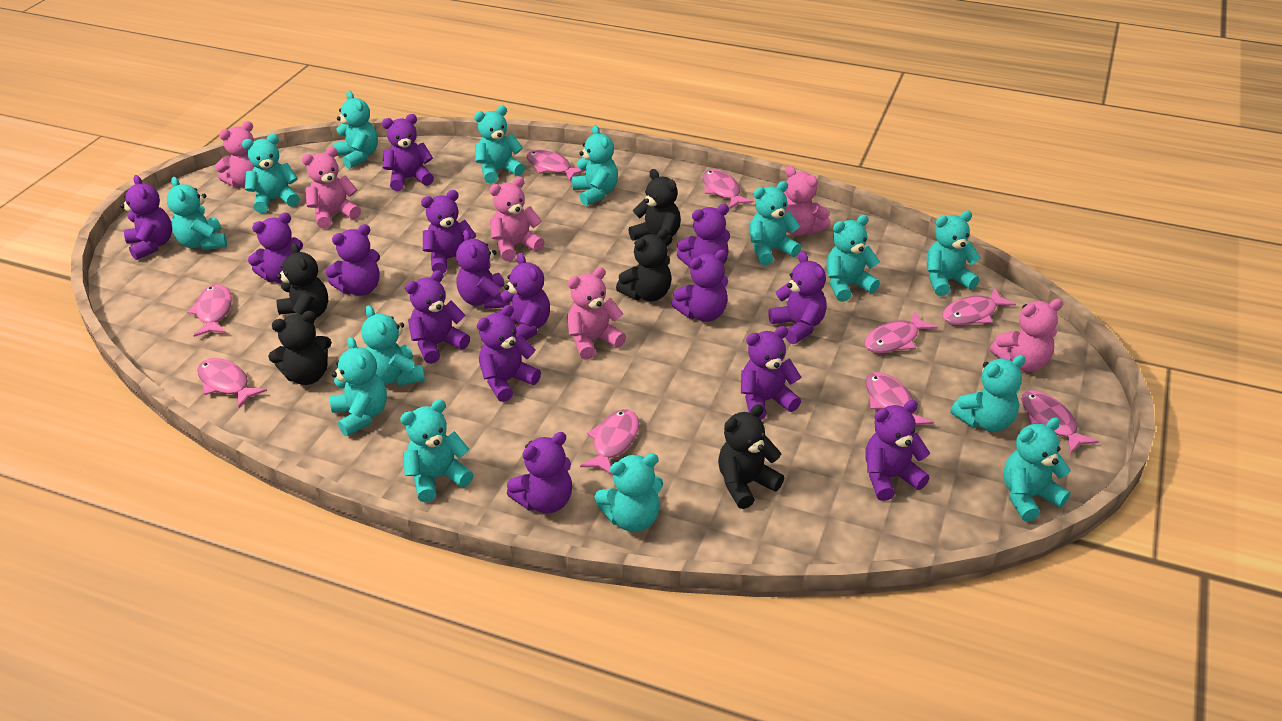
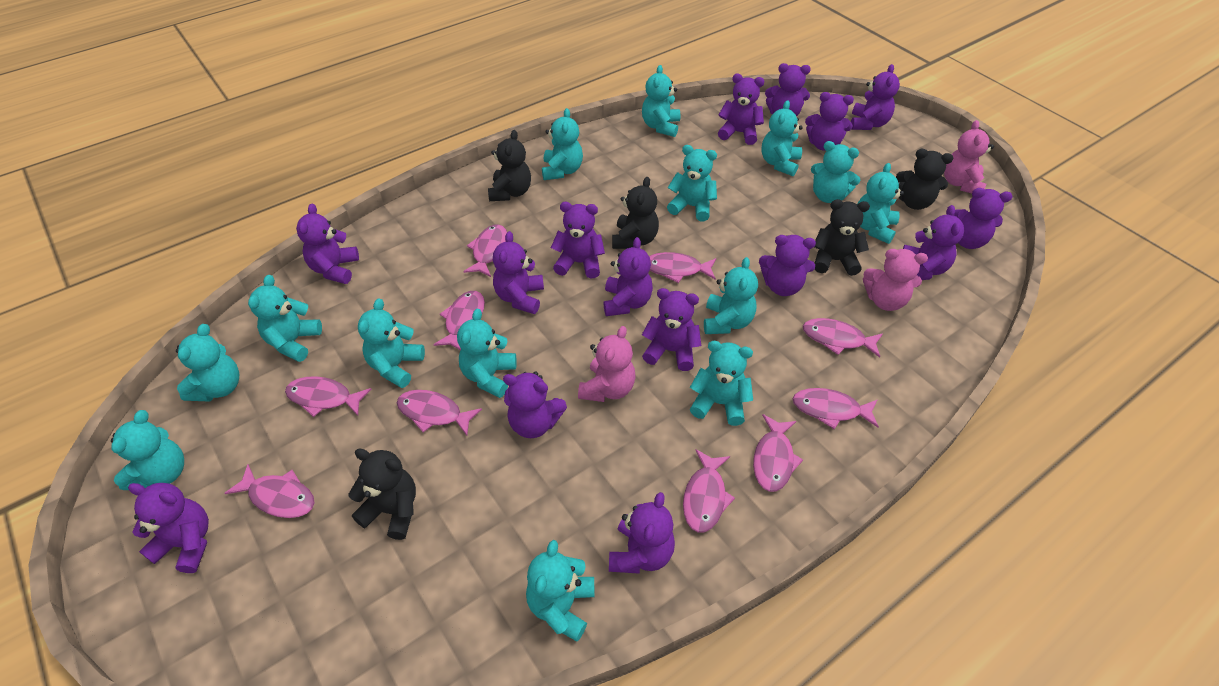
pink fish: 9 -> 10
pink teddy bear: 6 -> 3

